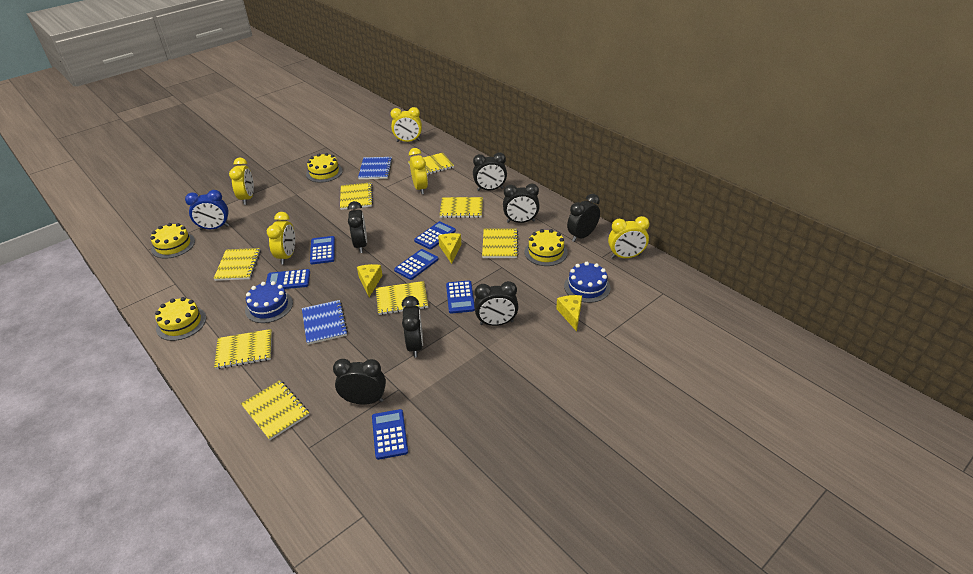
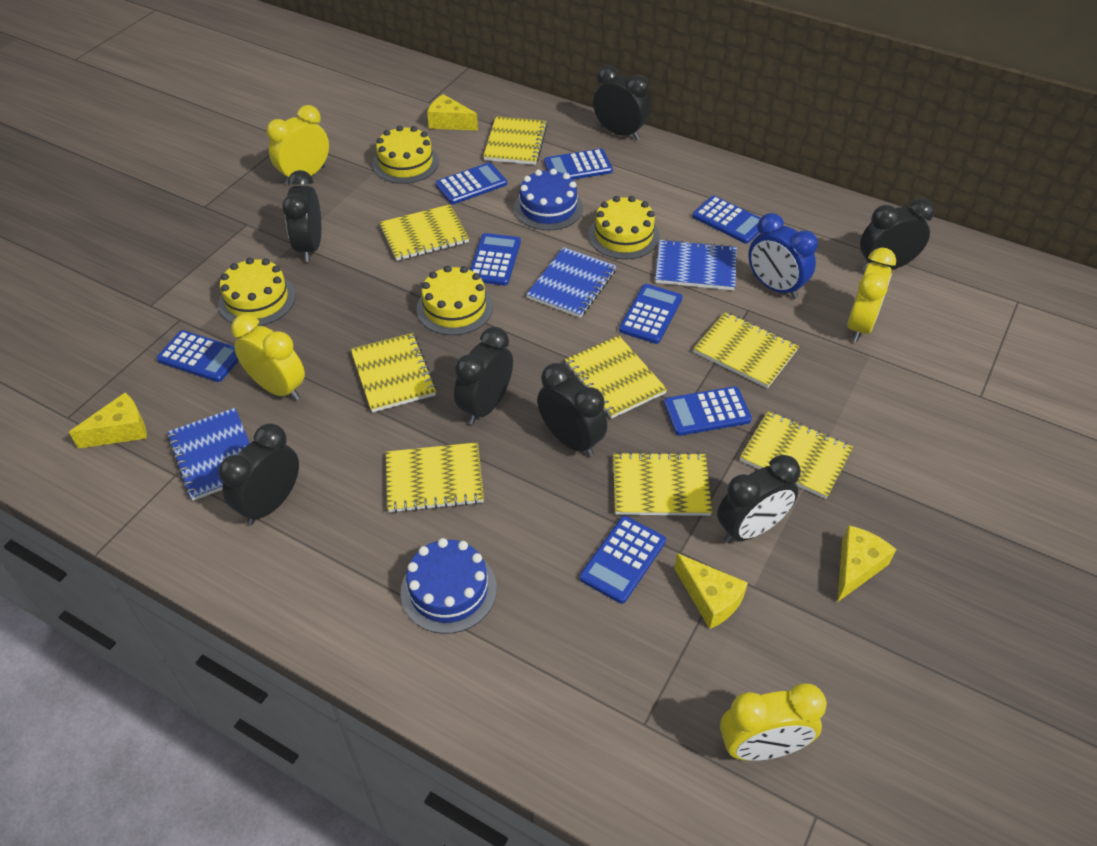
blue calculator: 6 -> 8
blue notebook: 2 -> 3
yellow cheese: 3 -> 4
yellow clock: 5 -> 4

